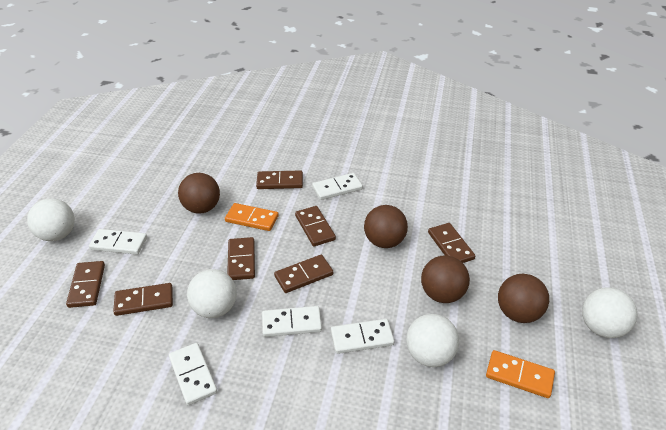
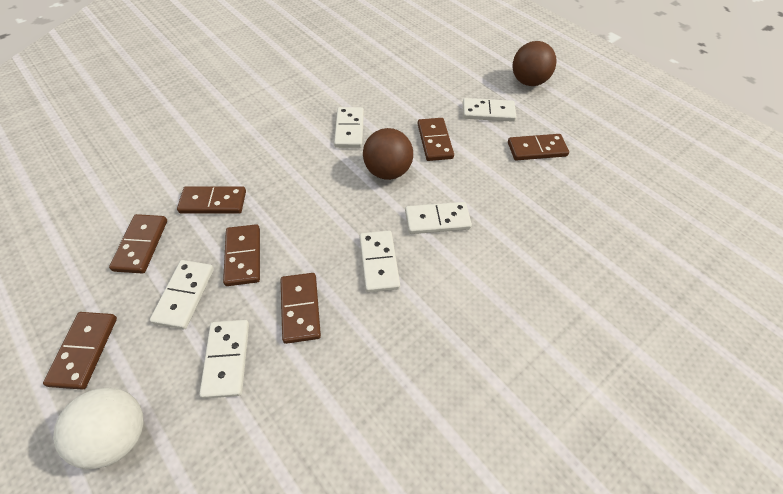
brown ball: 4 -> 2
orange domino: 2 -> 0
white ball: 4 -> 1
white domino: 5 -> 6

